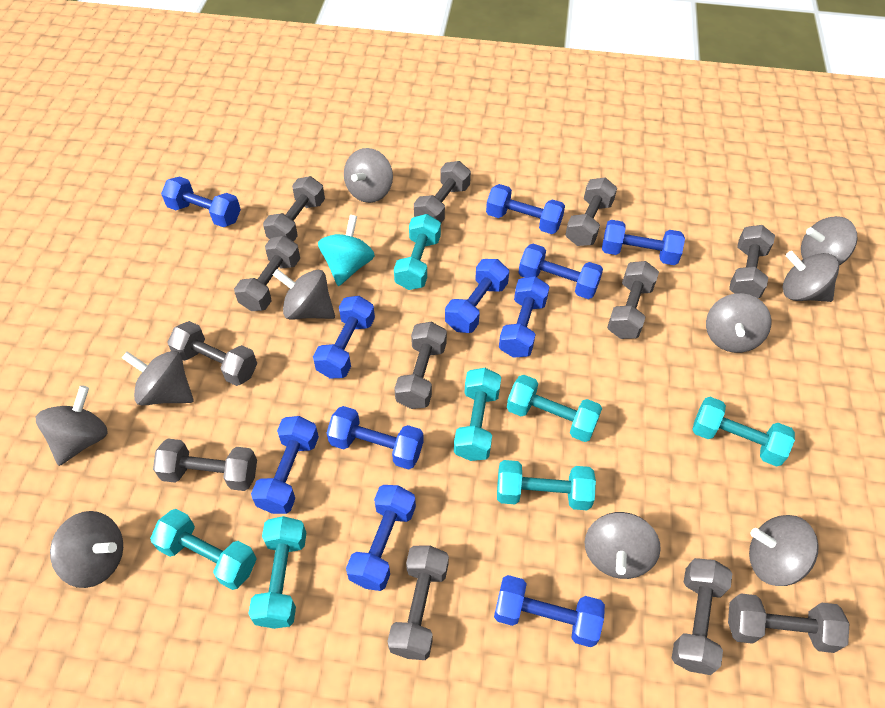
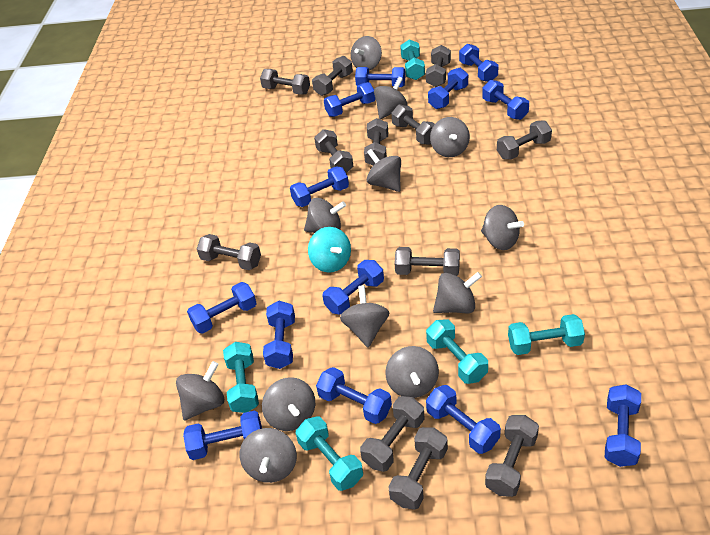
blue dumbbell: 11 -> 13
grey spinning top: 10 -> 12
turquoise dumbbell: 7 -> 5

